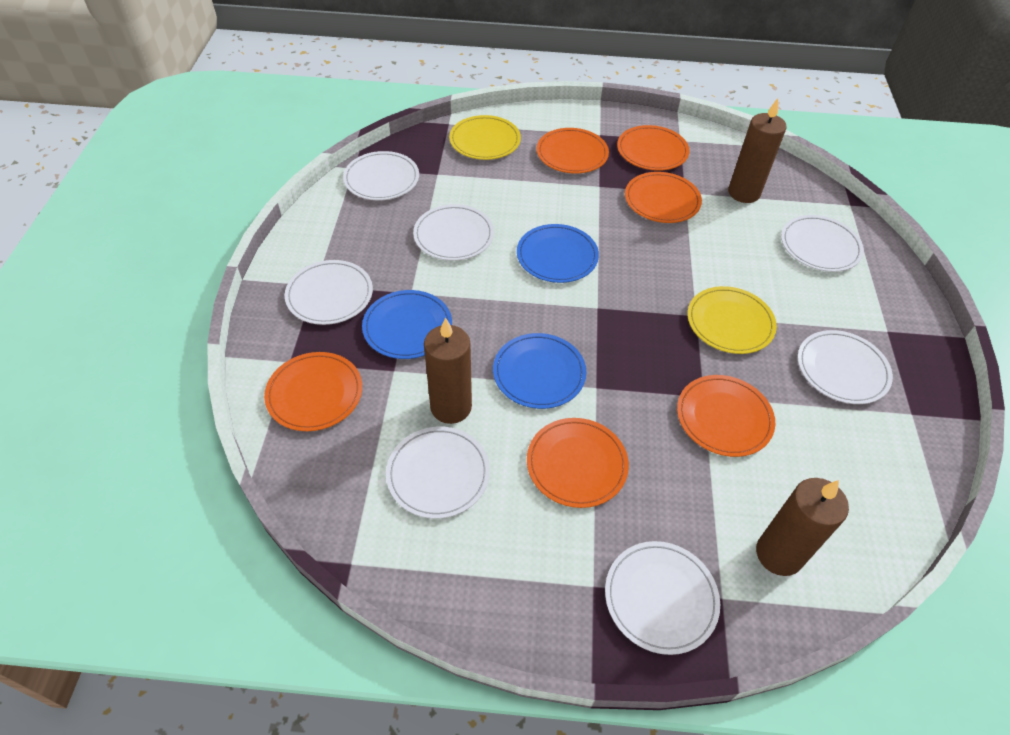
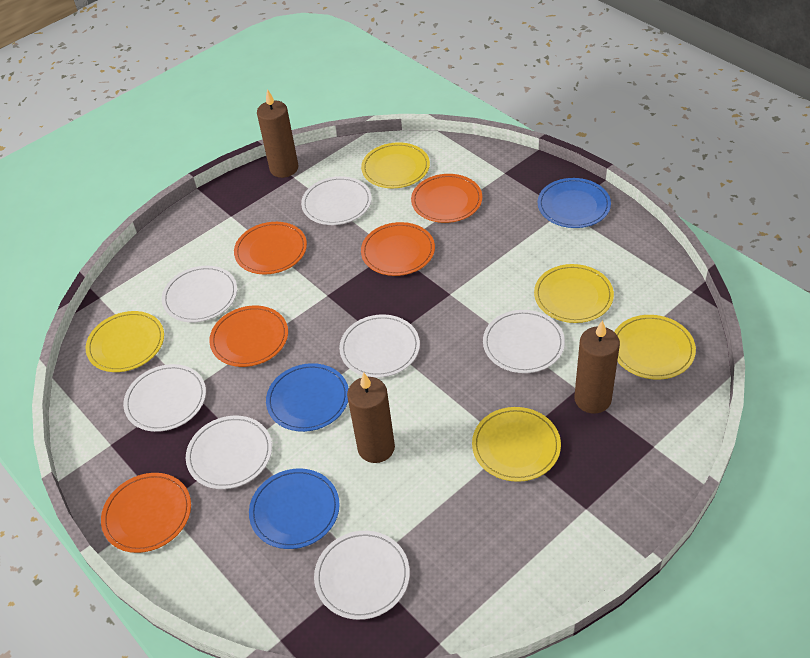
orange plate: 6 -> 5
yellow plate: 2 -> 5

